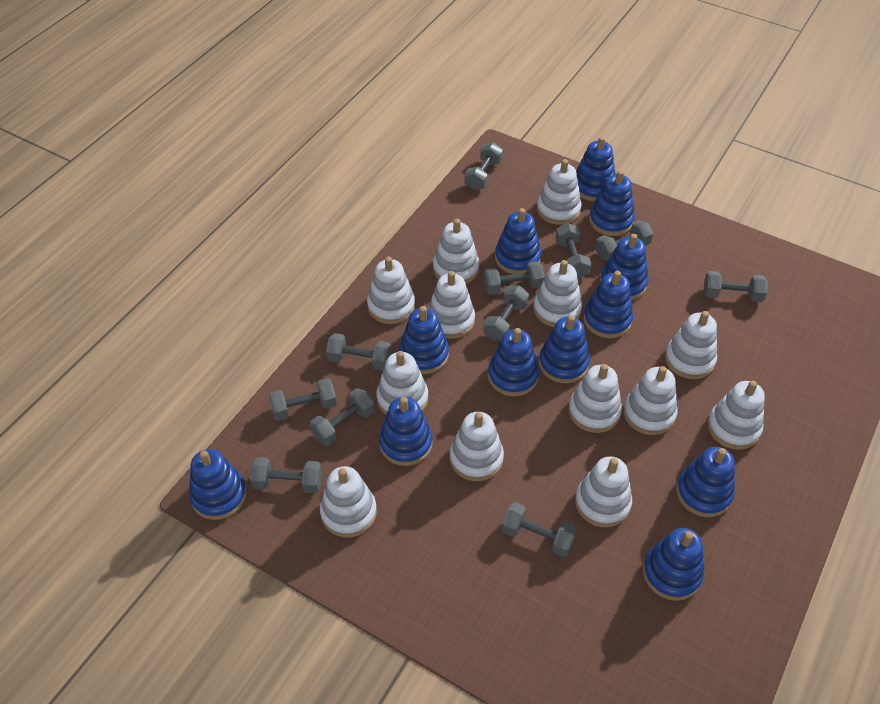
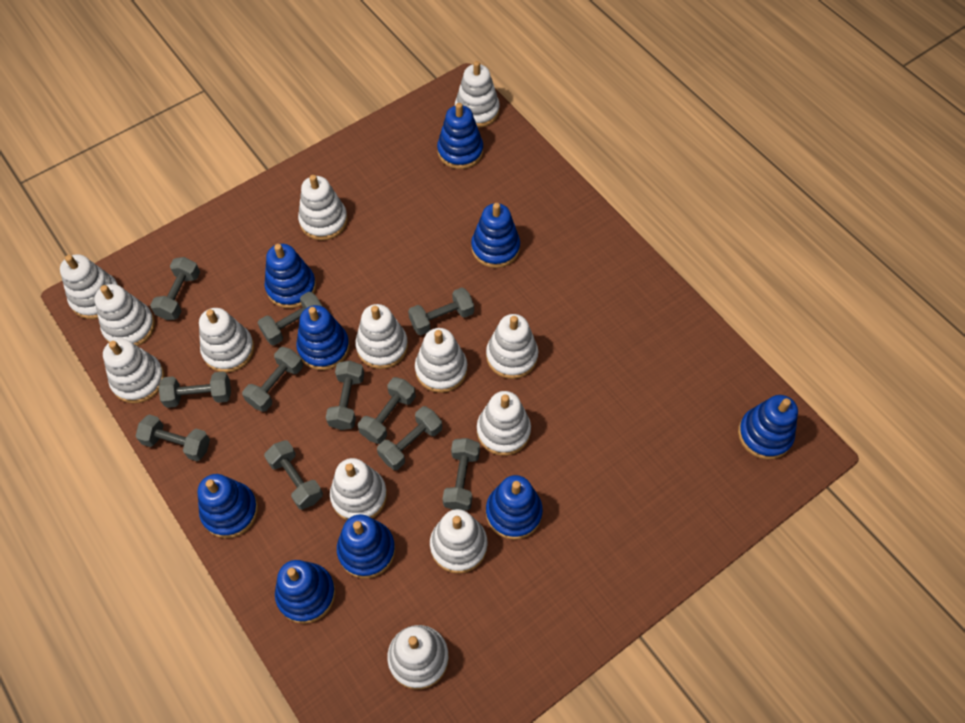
blue stacking toy: 12 -> 9

